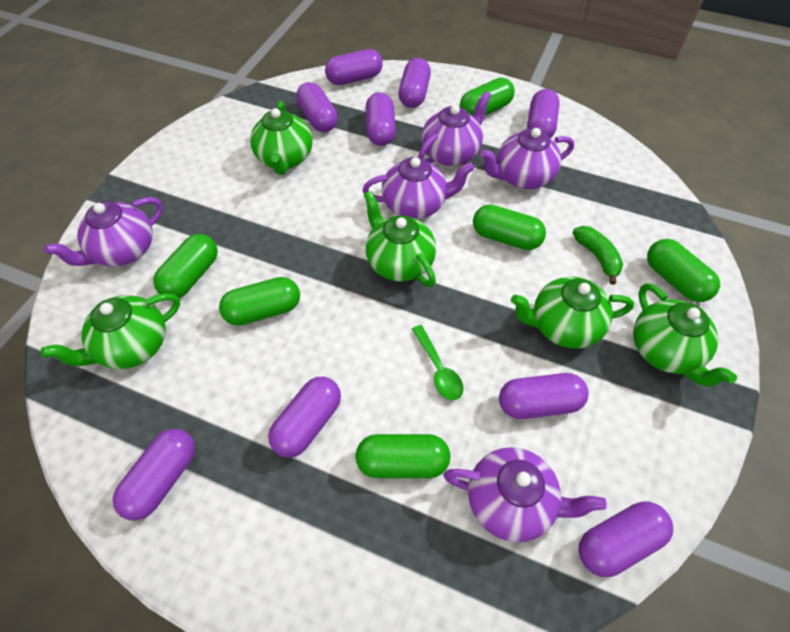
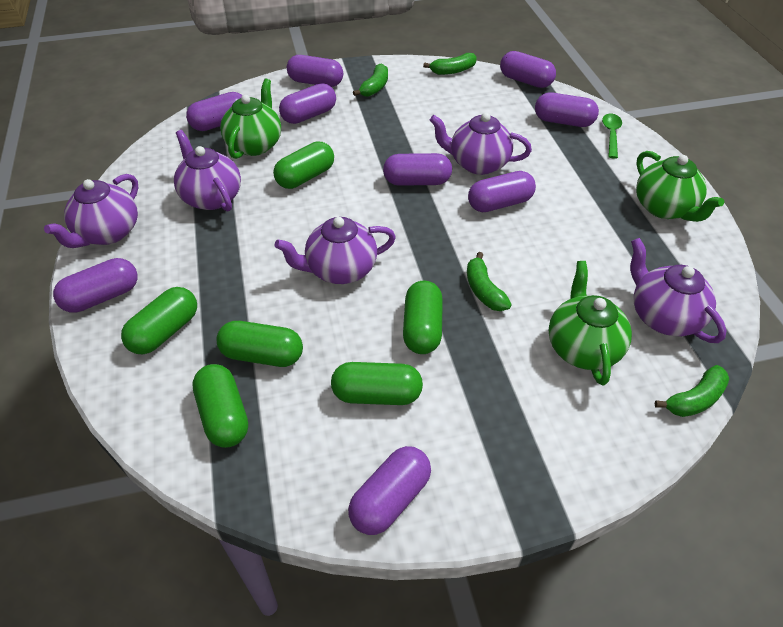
green banana: 1 -> 4
green teapot: 5 -> 3

